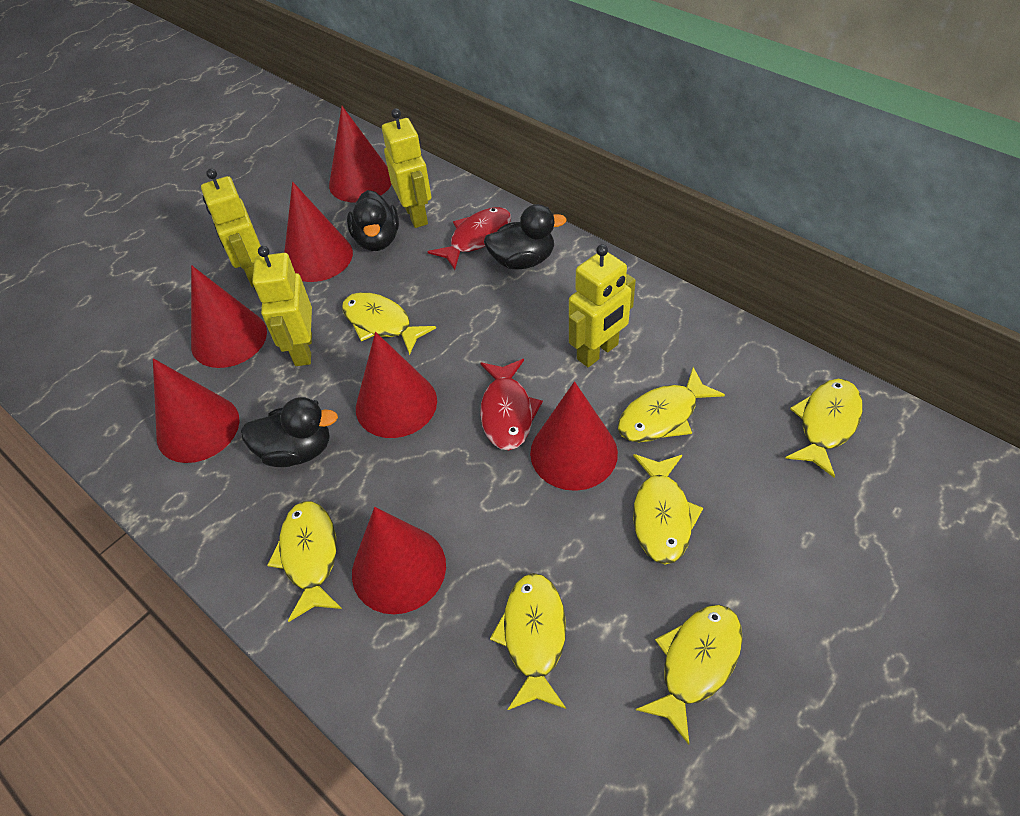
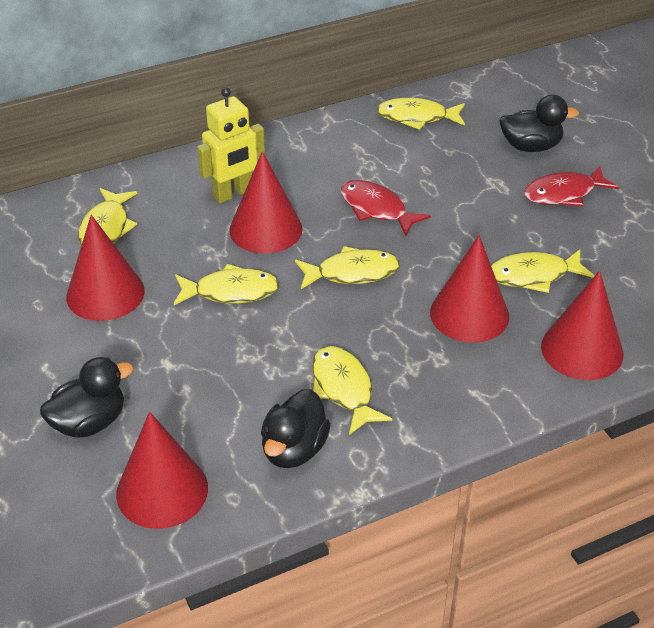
red cone: 7 -> 5
yellow fish: 7 -> 6
yellow robot: 4 -> 1

